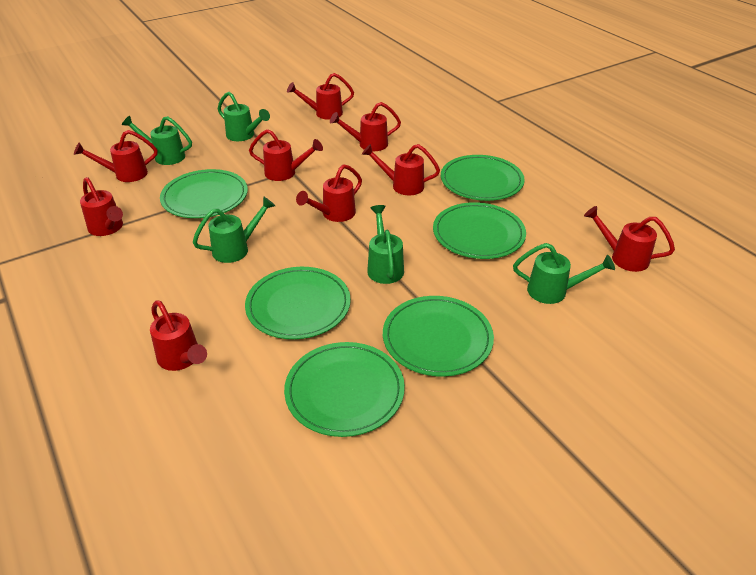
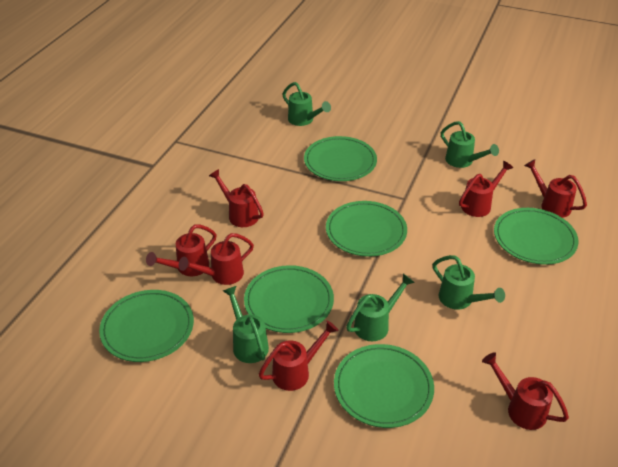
red watering can: 9 -> 7

